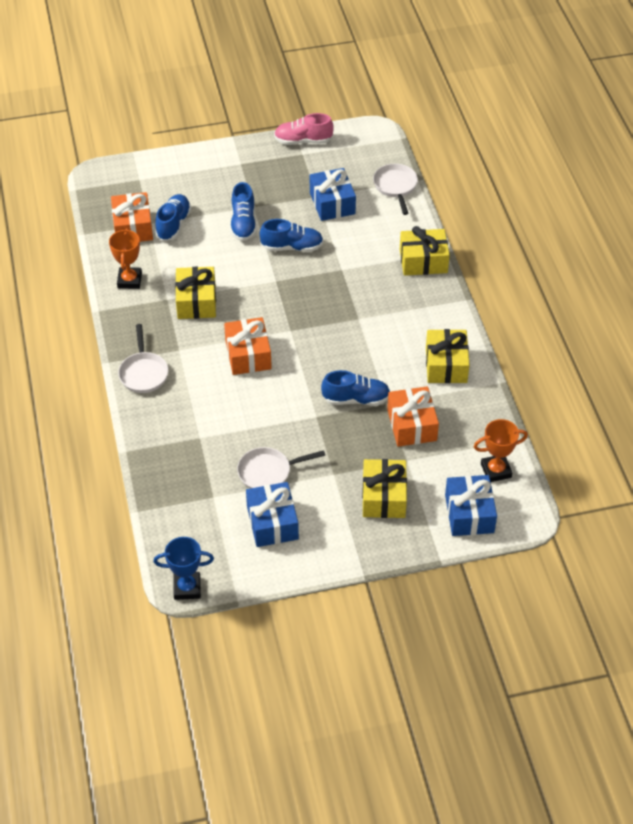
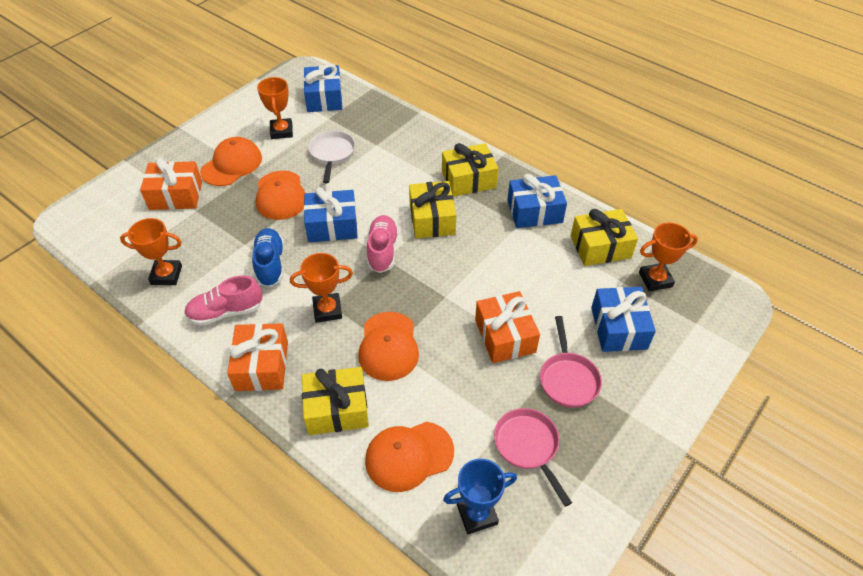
blue gift: 3 -> 4
blue shoe: 4 -> 1
orange cap: 0 -> 4
orange trophy: 2 -> 4
pink pan: 0 -> 2
pink shoe: 1 -> 2
white pan: 3 -> 1

